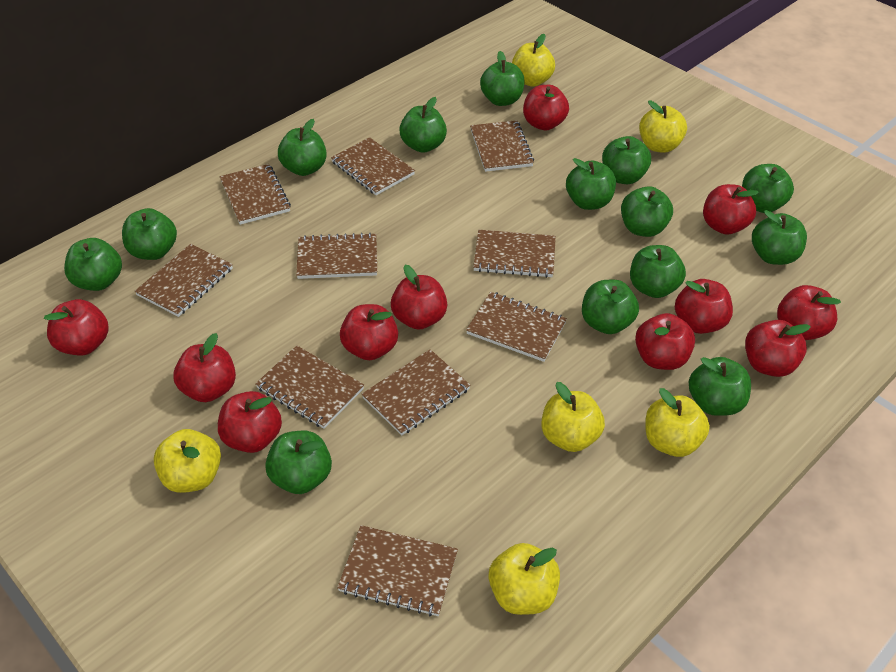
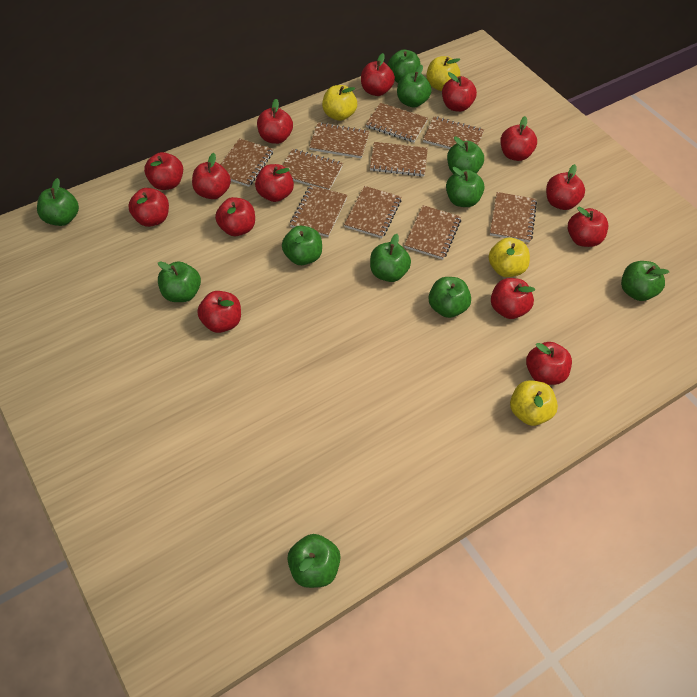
green apple: 14 -> 11
red apple: 11 -> 14
yellow apple: 6 -> 4

